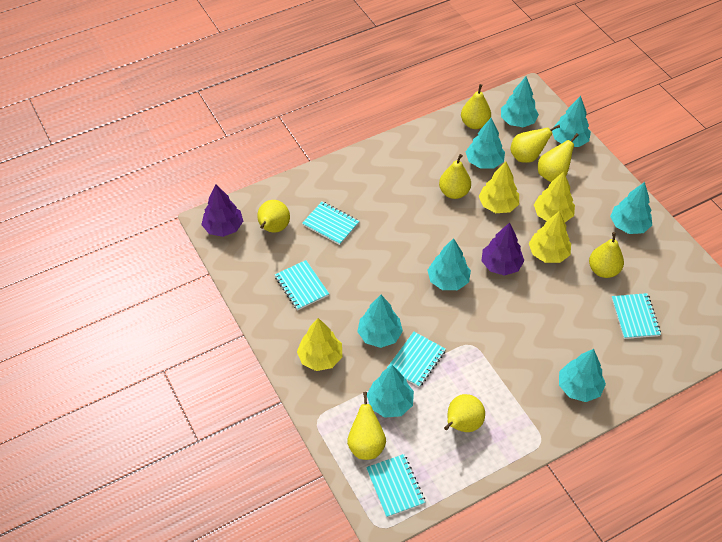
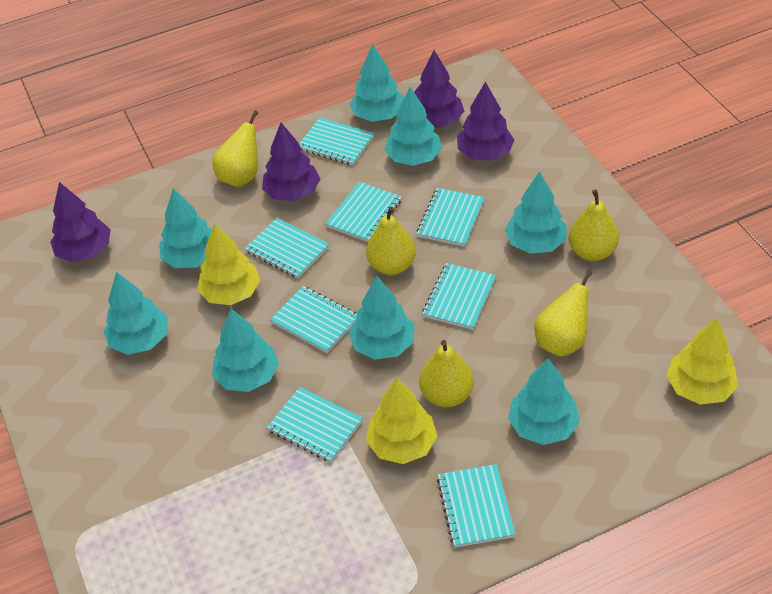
purple tree: 2 -> 4
turquoise notebook: 5 -> 8
yellow pear: 8 -> 5
yellow tree: 4 -> 3

